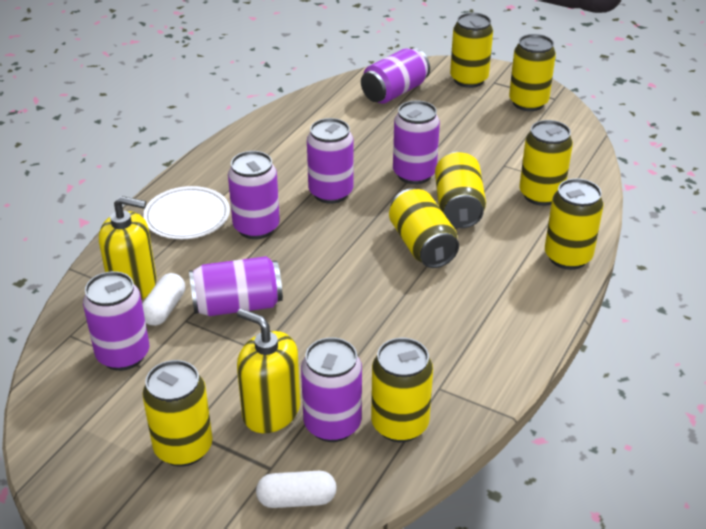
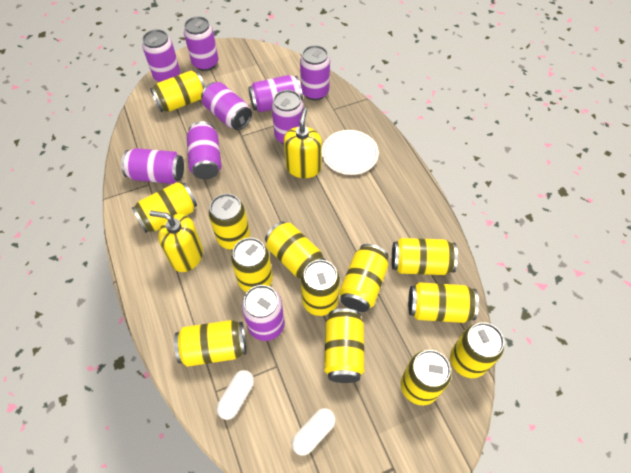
purple can: 7 -> 9
yellow can: 8 -> 13

